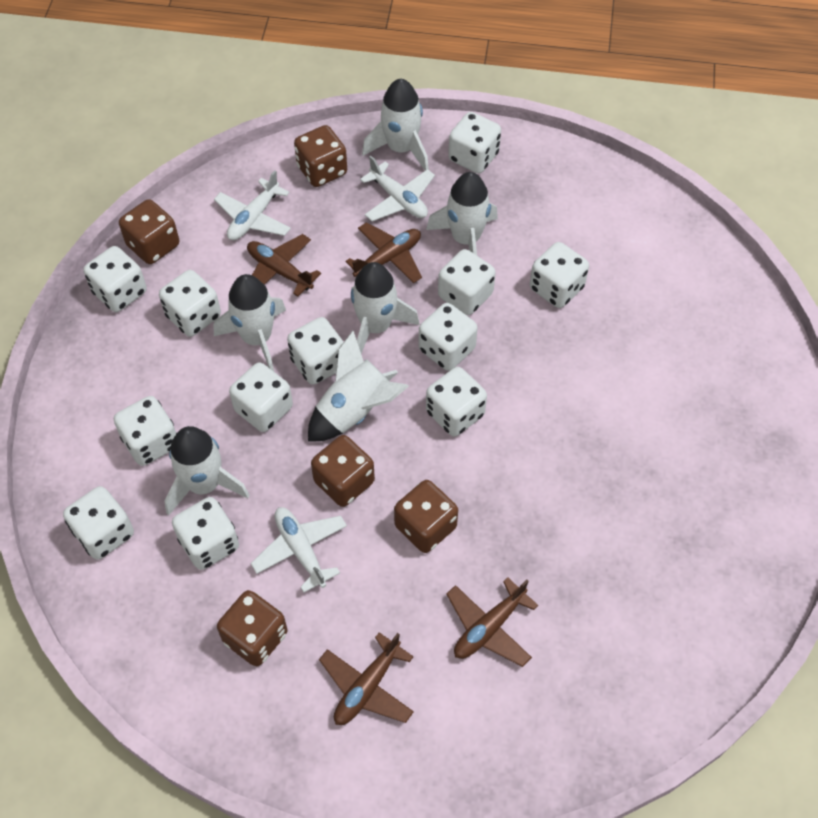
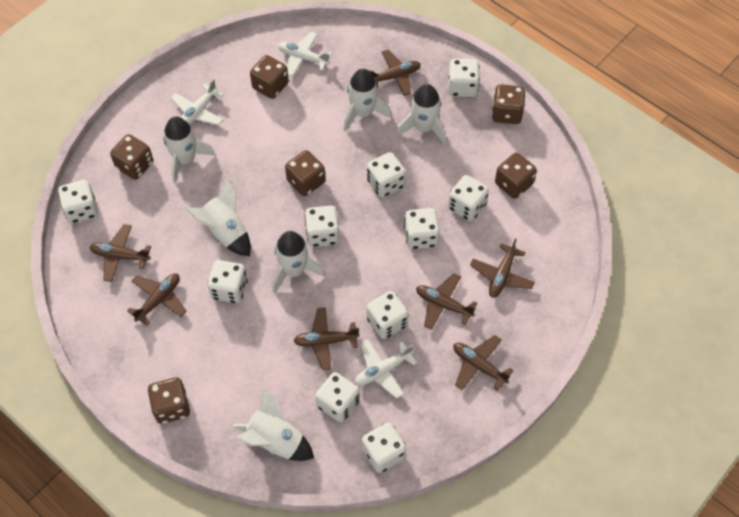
brown dice: 5 -> 6
brown plane: 4 -> 7
white dice: 12 -> 10

